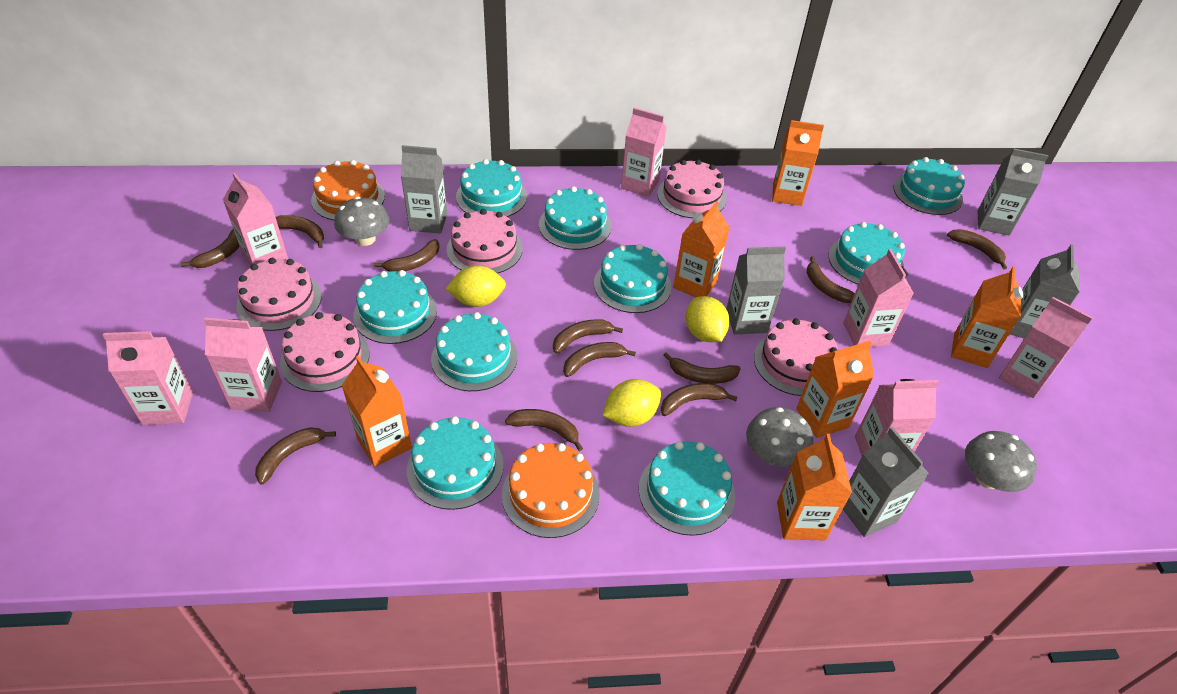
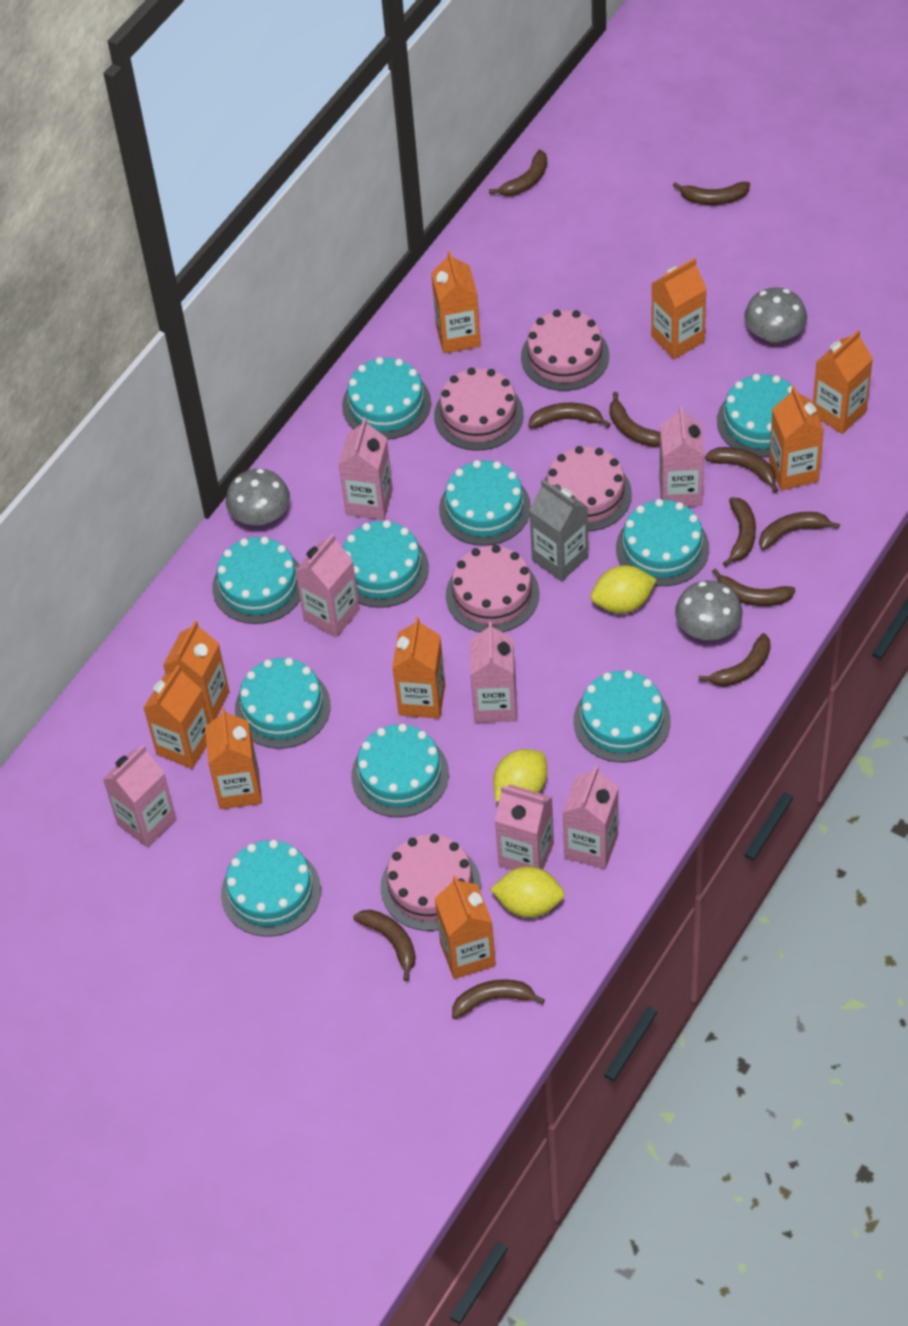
grey carton: 5 -> 1
orange cake: 2 -> 0
orange carton: 6 -> 9
turquoise cake: 9 -> 10

